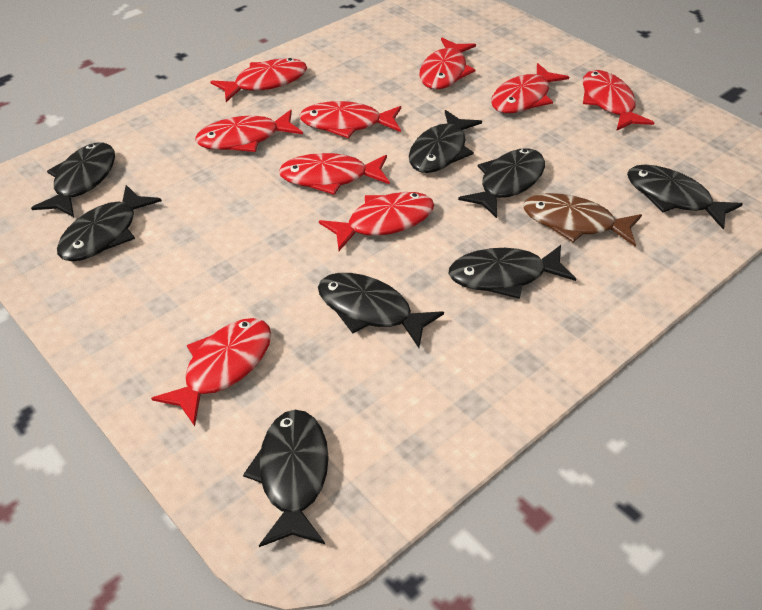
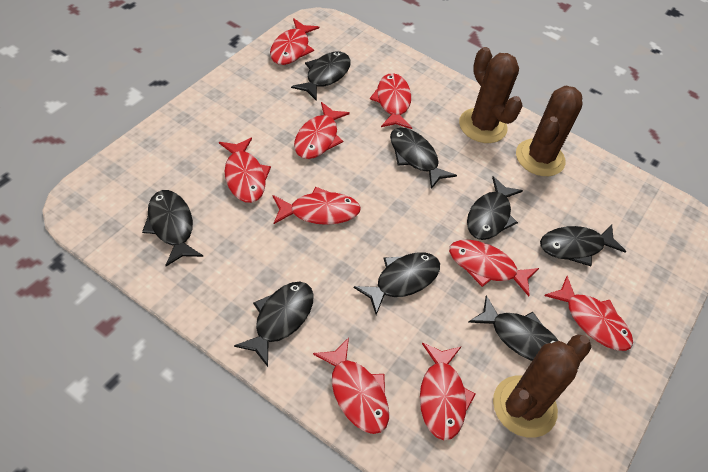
brown cactus: 0 -> 3
brown fish: 1 -> 0

